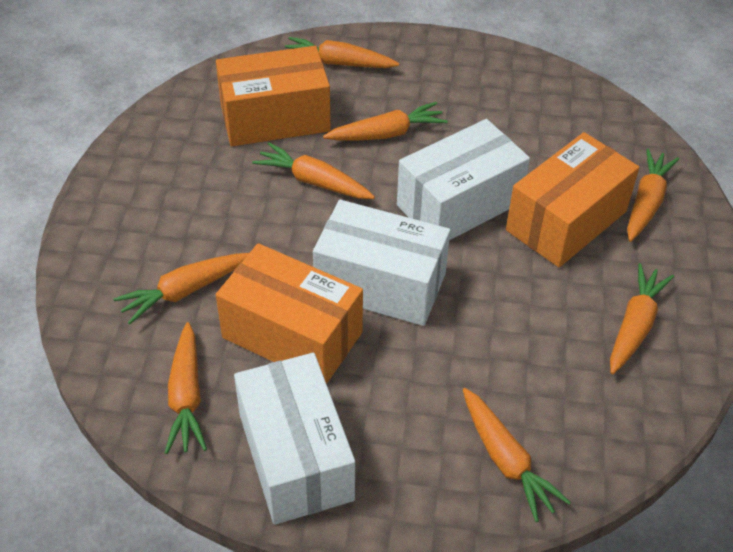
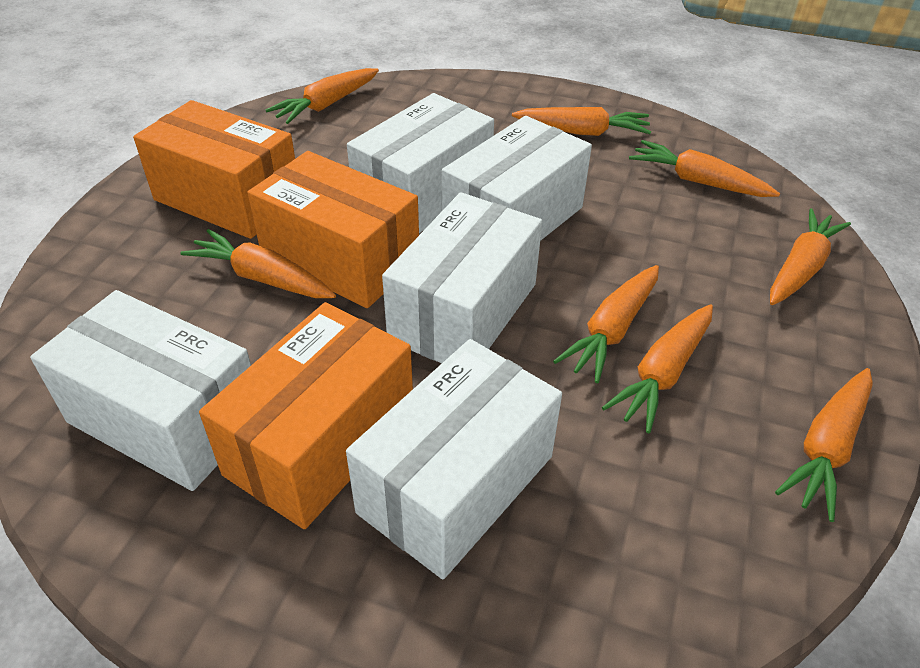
white box: 3 -> 5

